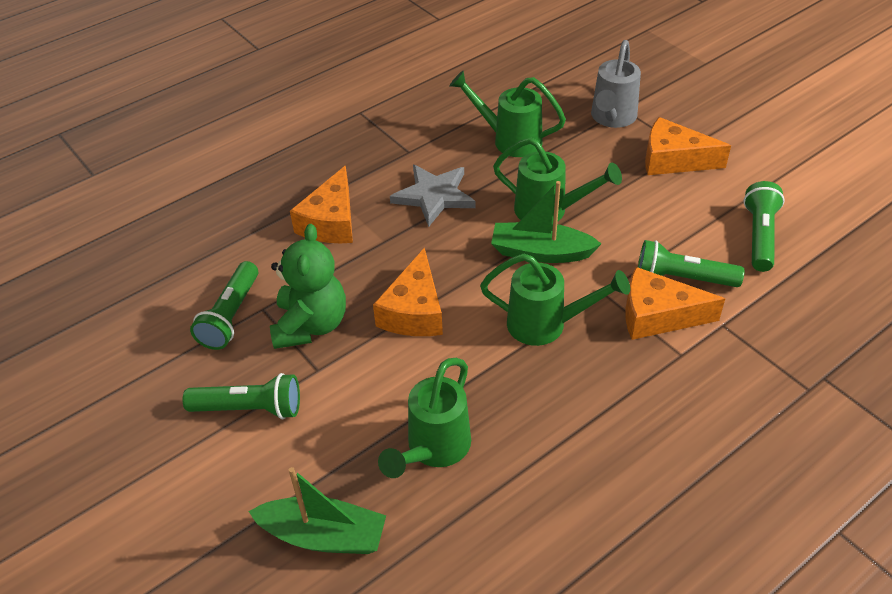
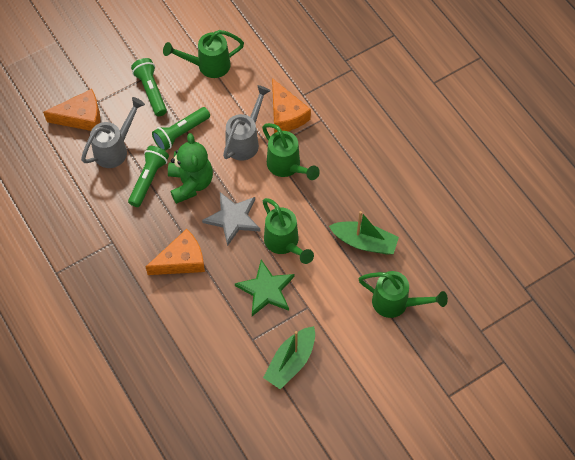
green flashlight: 4 -> 3
green star: 0 -> 1
grey watering can: 1 -> 2
orange cheese: 4 -> 3

